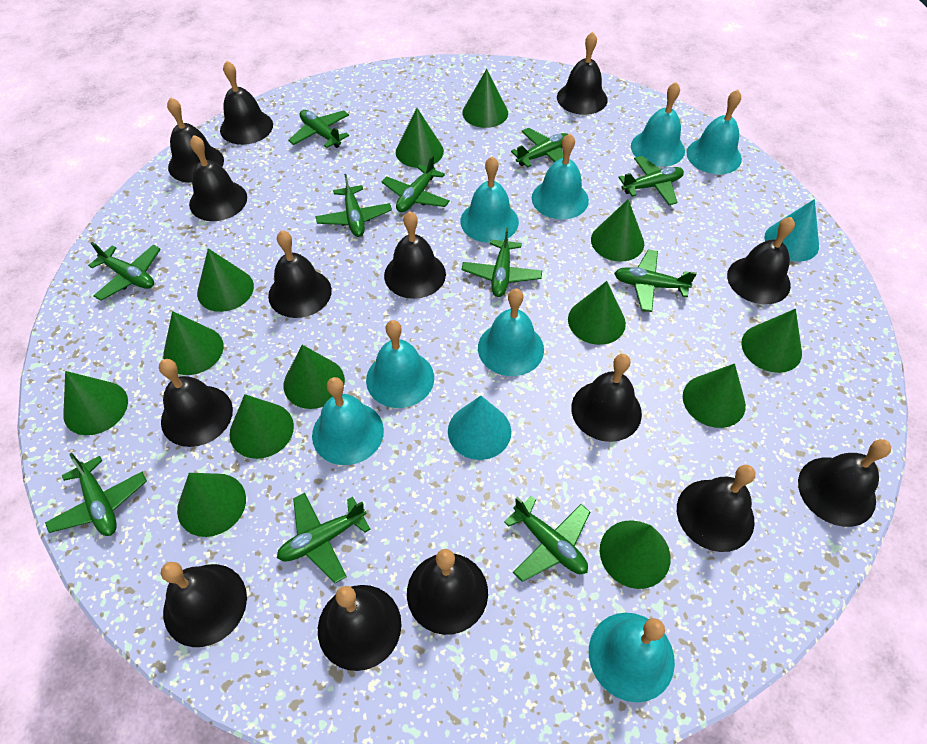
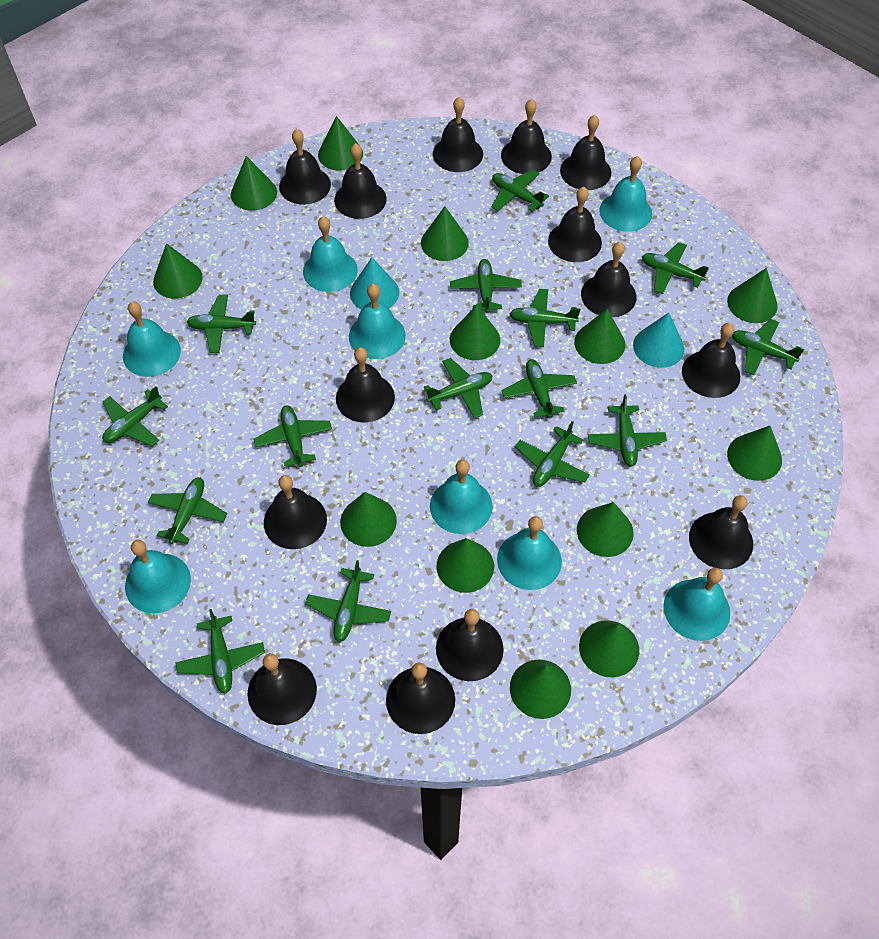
green plane: 11 -> 15

